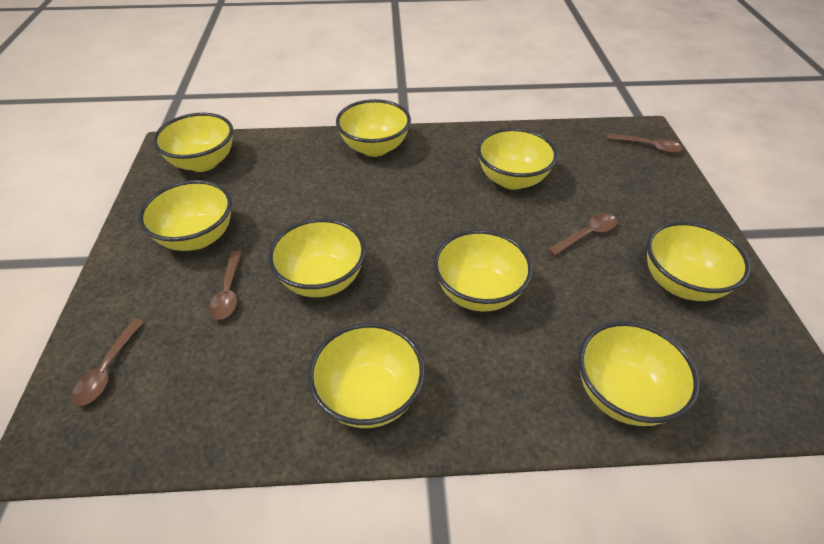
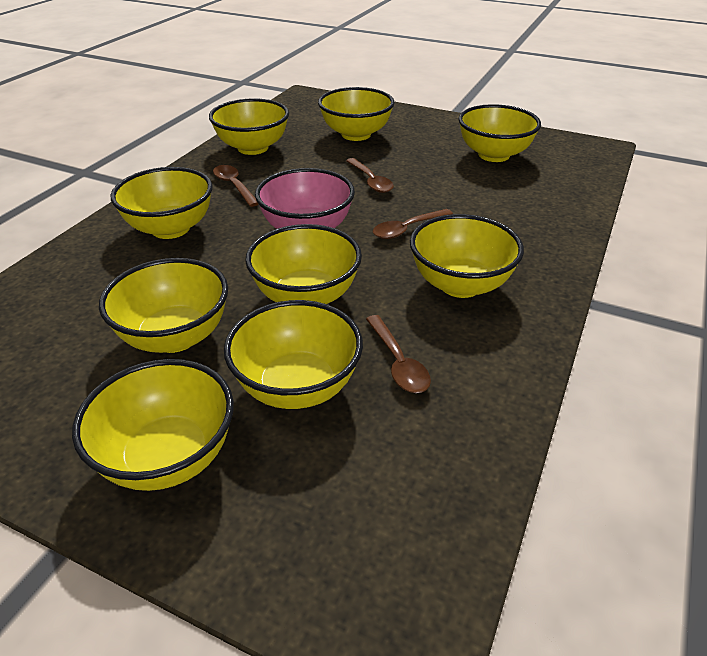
pink bowl: 0 -> 1

